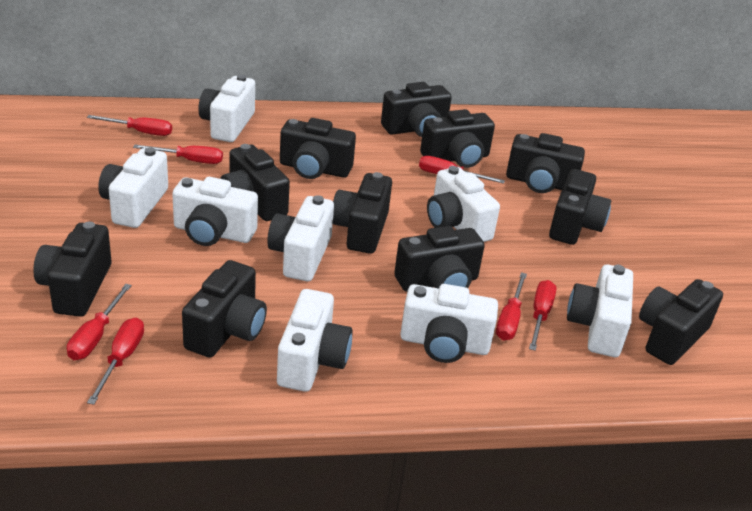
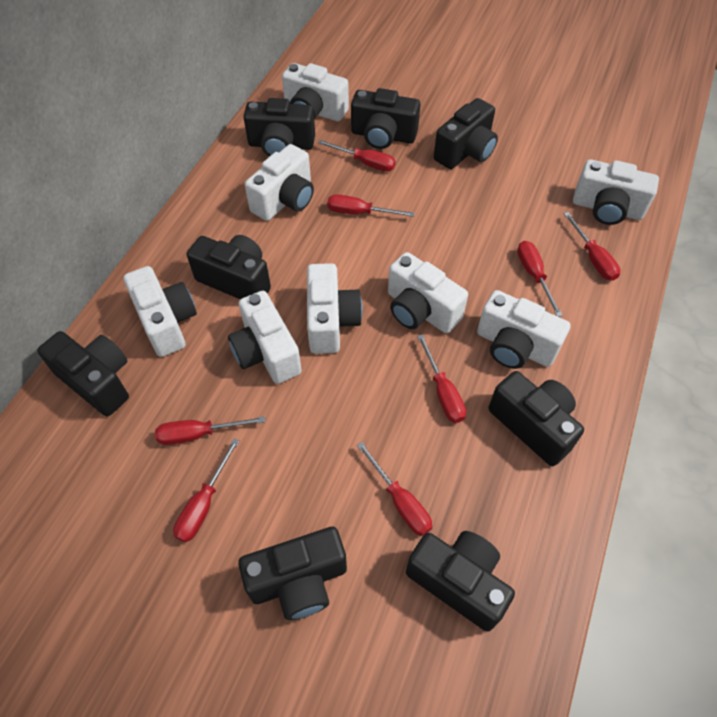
black camera: 11 -> 8
red screwdriver: 7 -> 8

